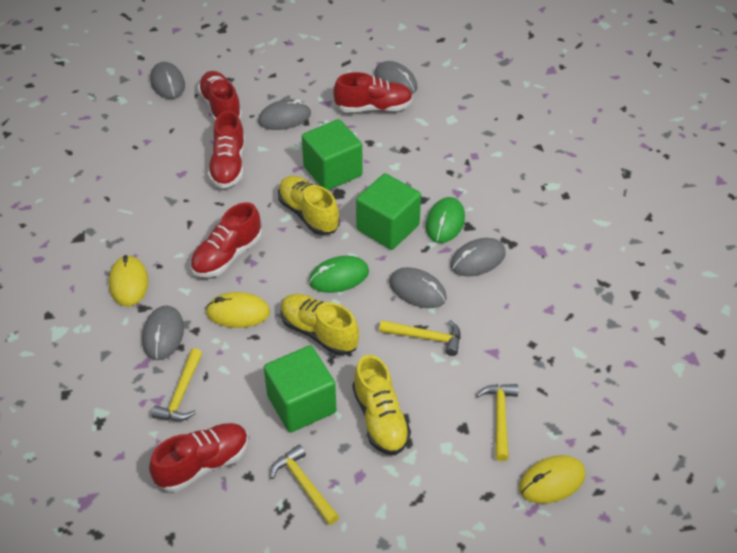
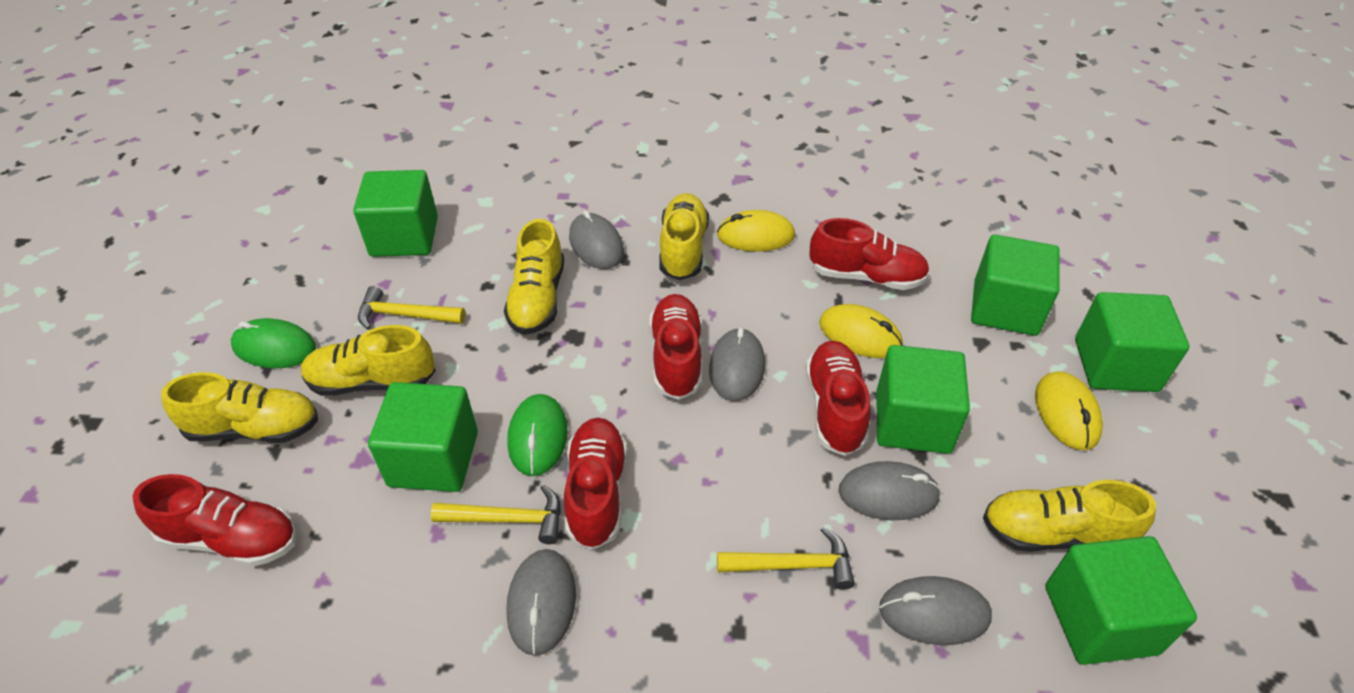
green cube: 3 -> 6
grey mouse: 6 -> 5
yellow hammer: 4 -> 3
yellow shoe: 3 -> 5

